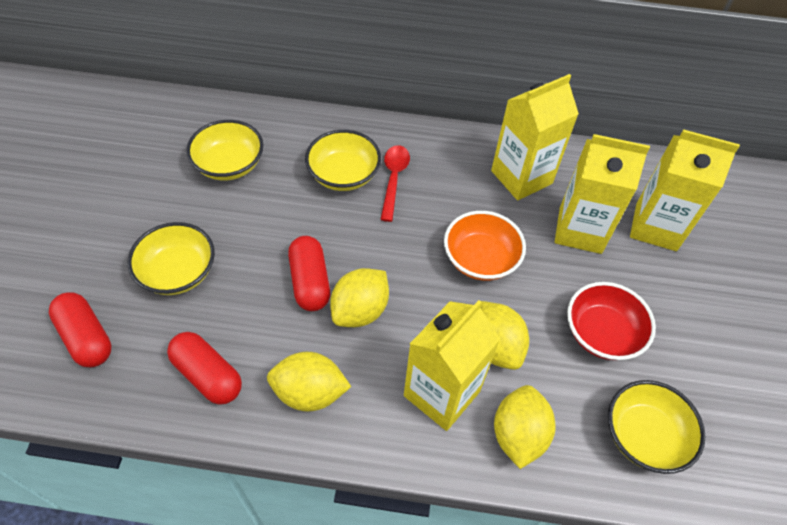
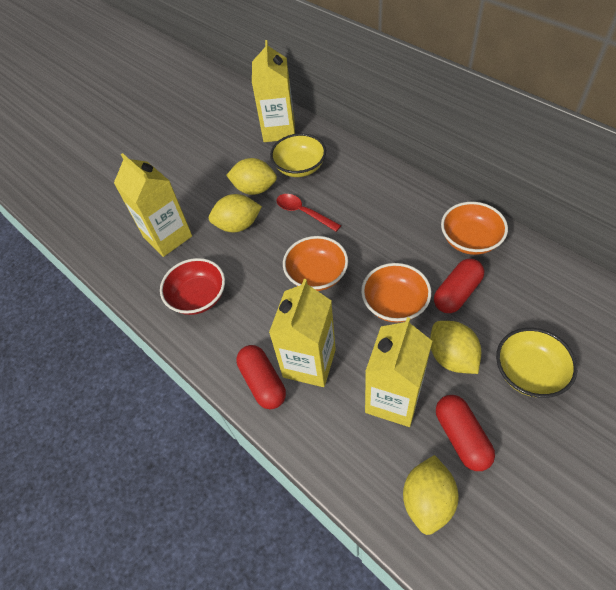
orange bowl: 1 -> 3
yellow bowl: 4 -> 2

